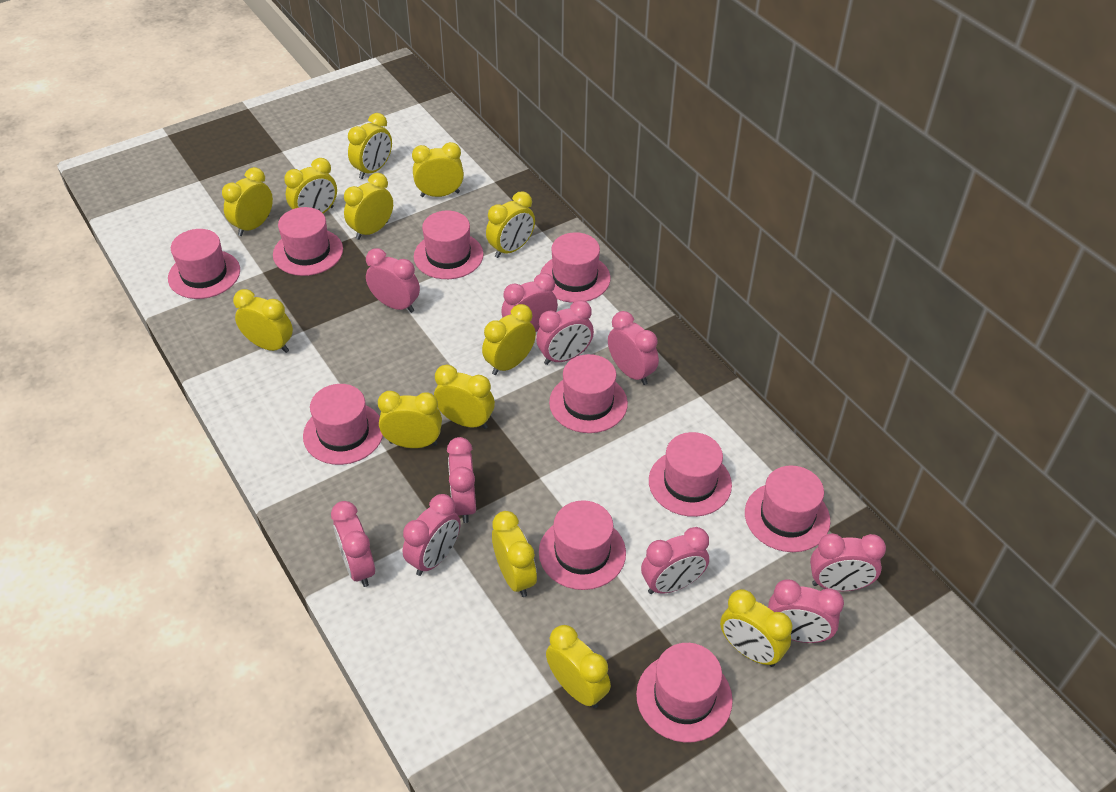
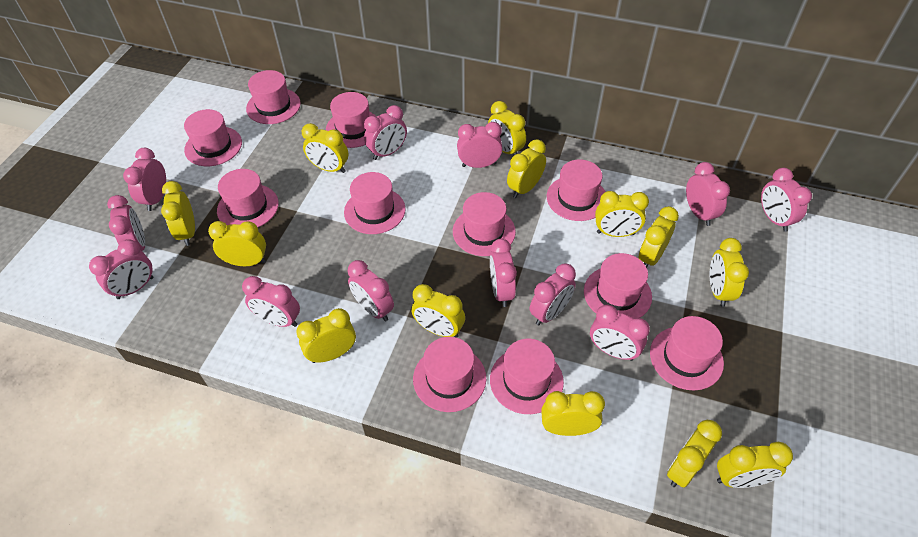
pink clock: 10 -> 12
pink hat: 10 -> 11

